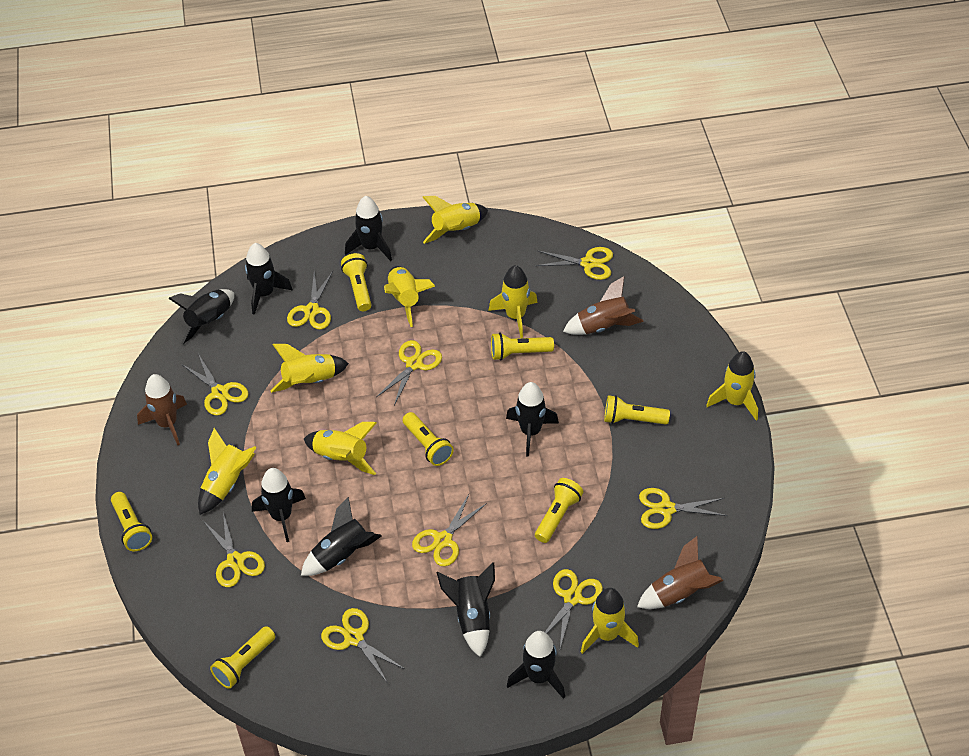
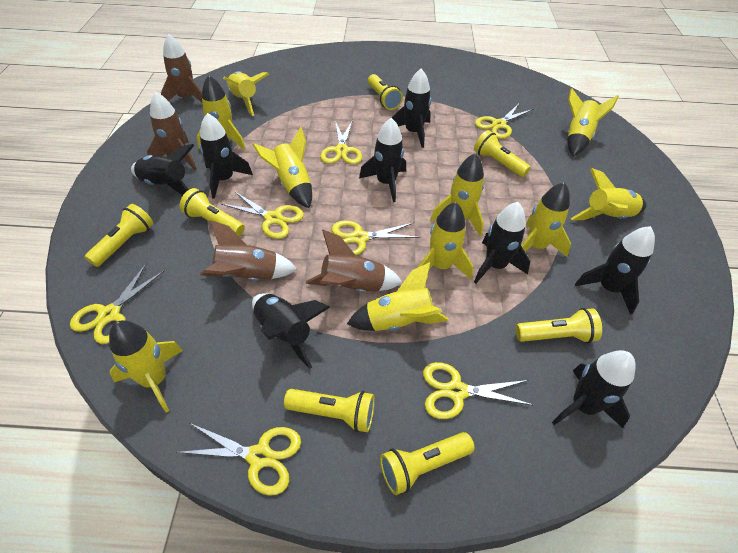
brown rocket: 3 -> 4
yellow rocket: 8 -> 10
yellow scissors: 9 -> 7

